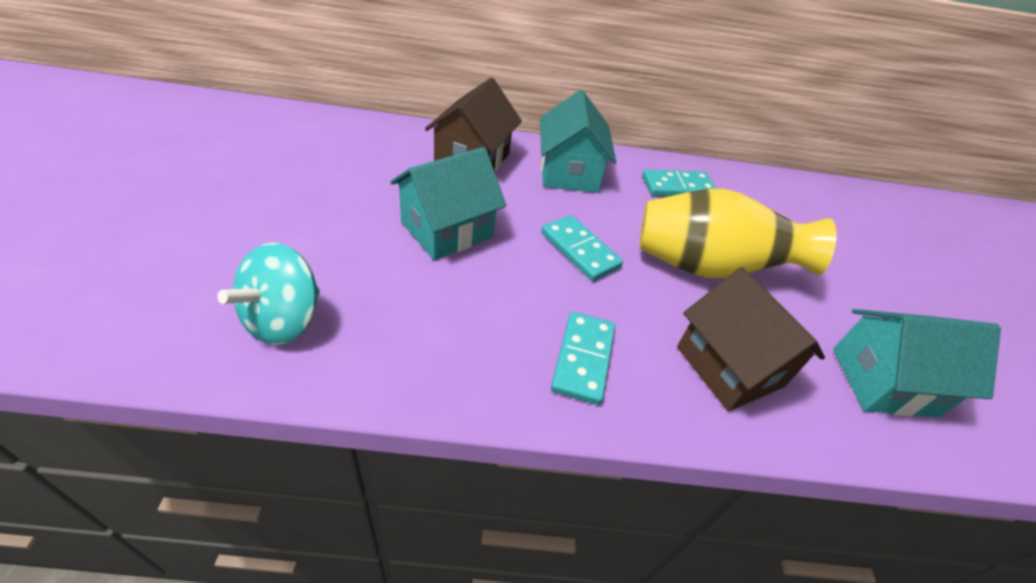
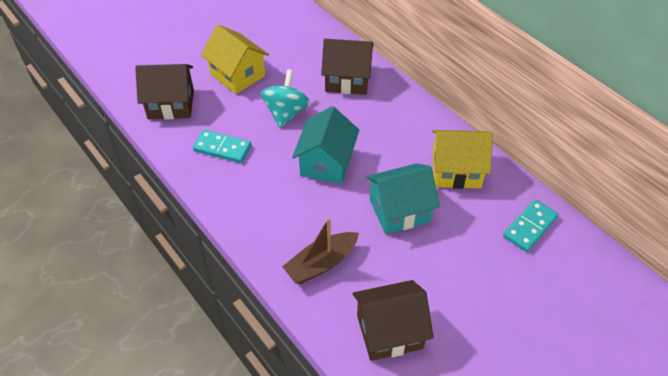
brown boat: 0 -> 1
brown house: 2 -> 3
turquoise domino: 3 -> 2
turquoise house: 3 -> 2
yellow house: 0 -> 2
yellow vase: 1 -> 0

